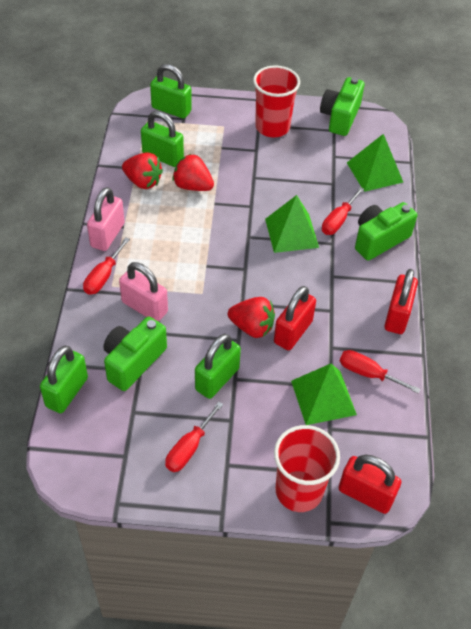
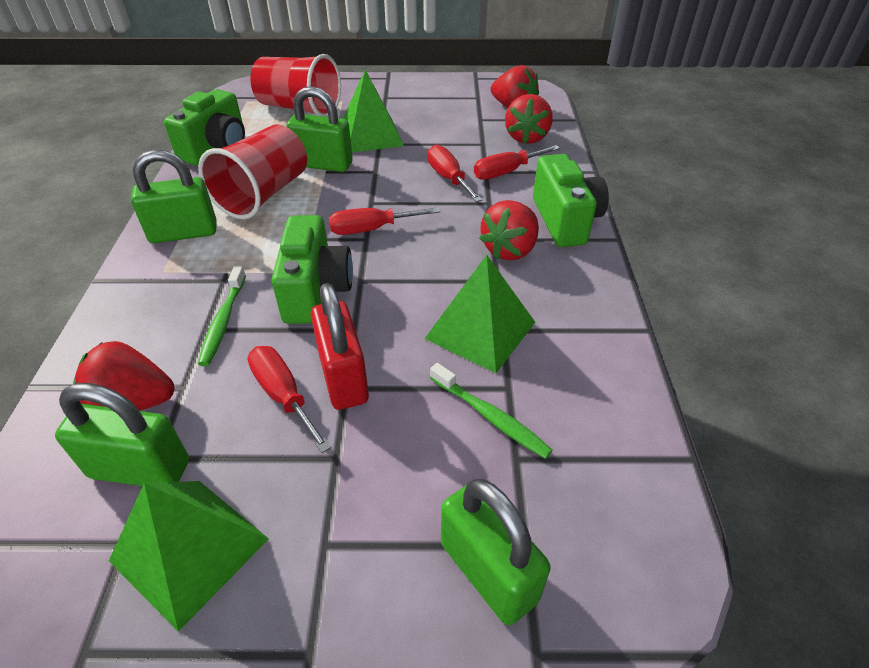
green toothbrush: 0 -> 2
pink padlock: 2 -> 0
red padlock: 3 -> 1
red strawberry: 3 -> 4

